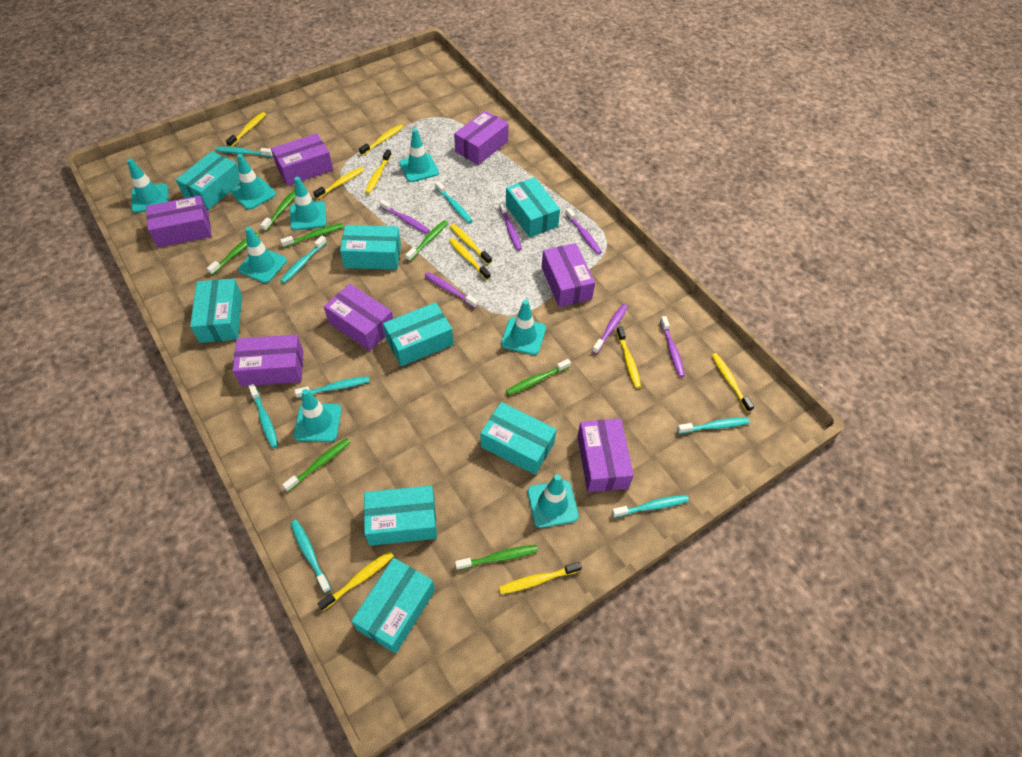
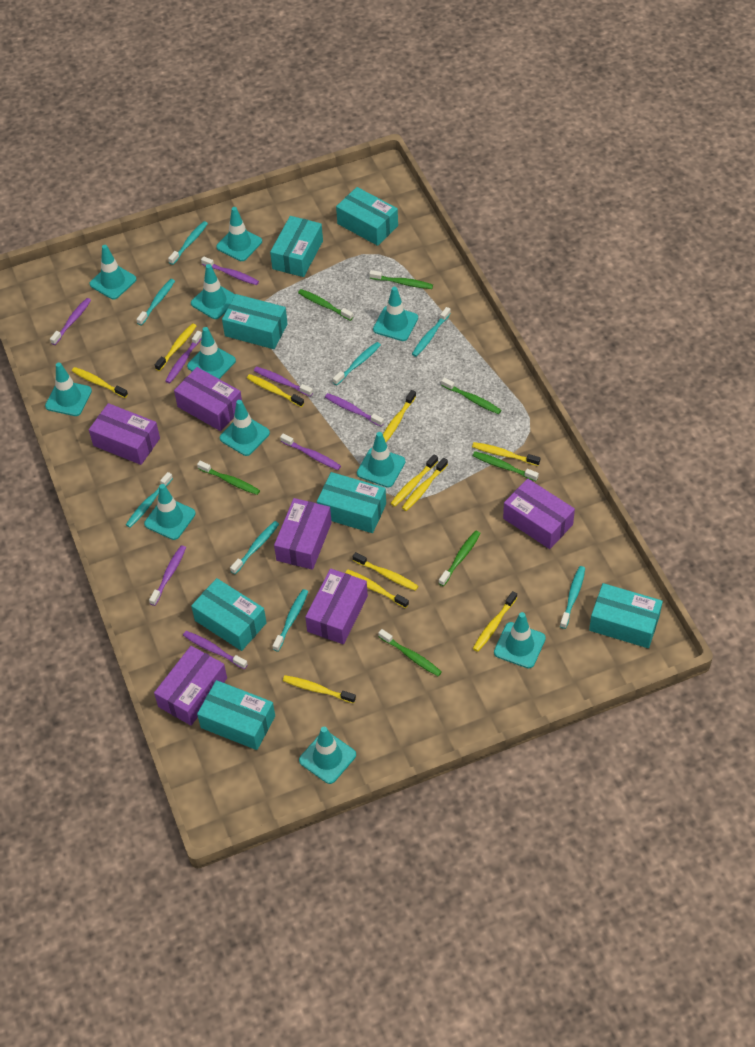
purple box: 7 -> 6
purple toothbrush: 6 -> 8
turquoise box: 8 -> 7
turquoise traffic cone: 8 -> 11
yellow toothbrush: 10 -> 11

